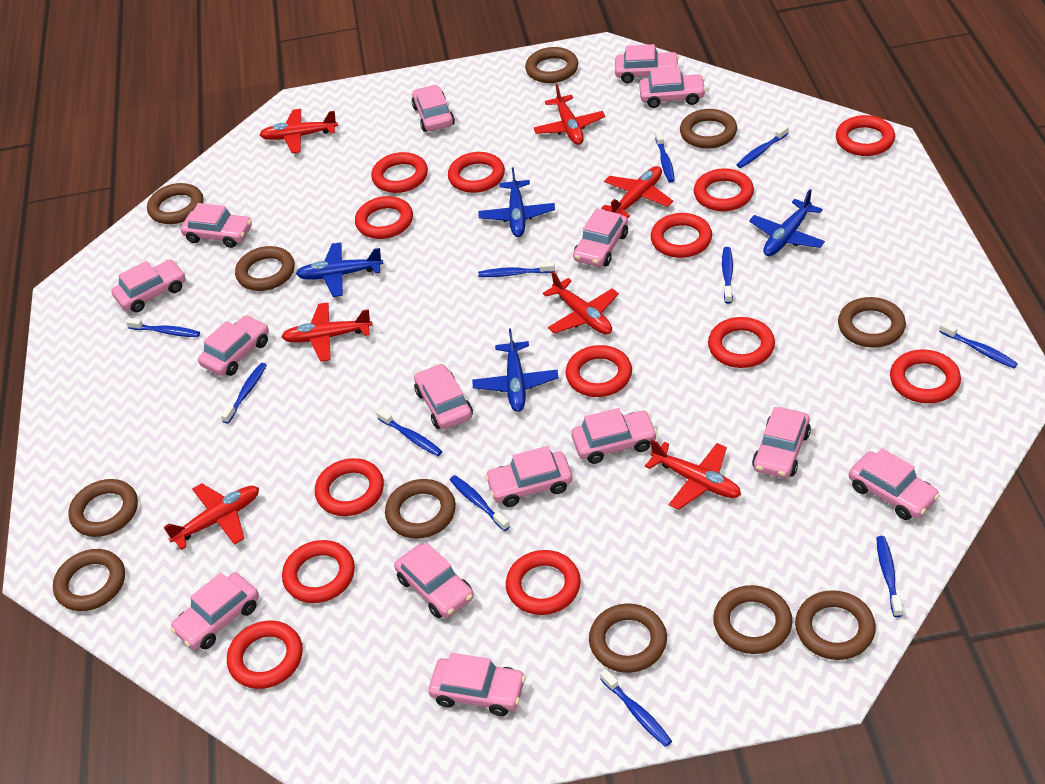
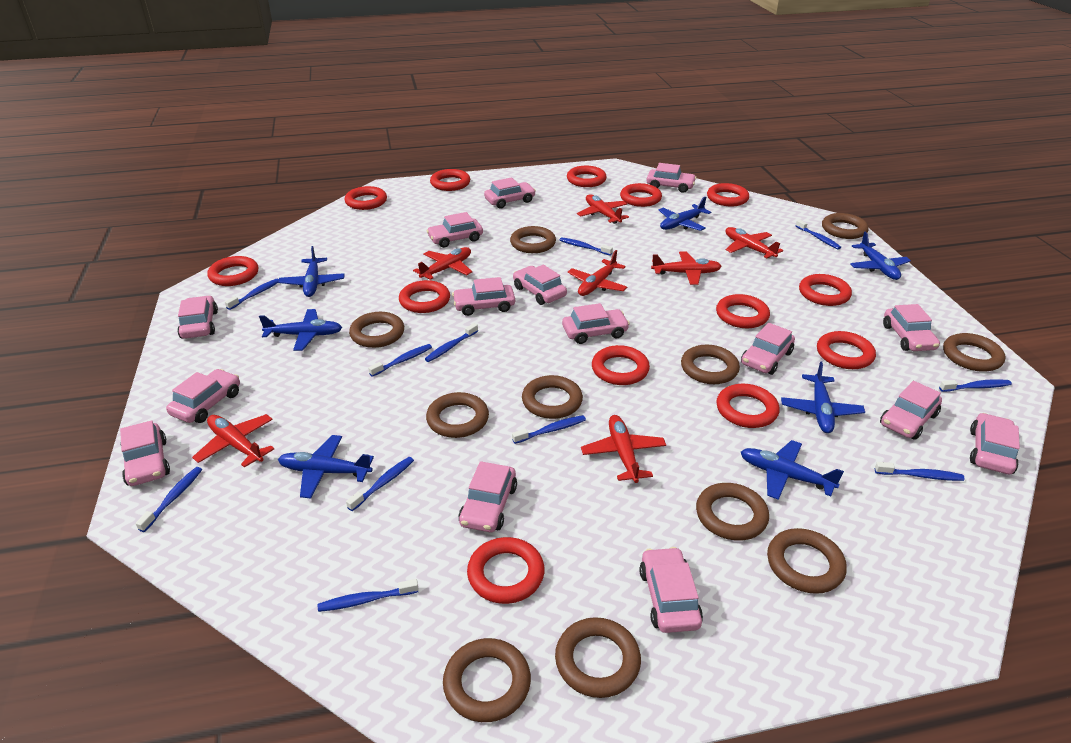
blue plane: 4 -> 7

